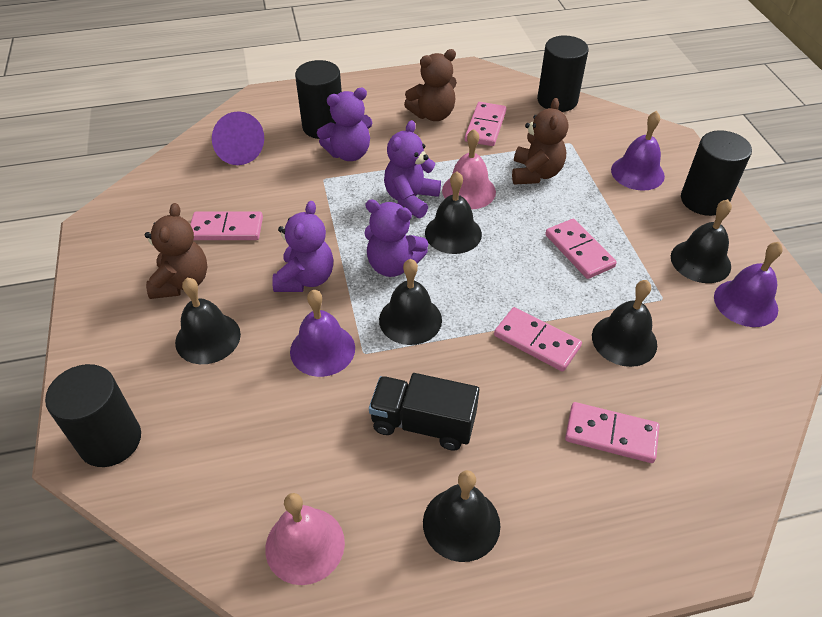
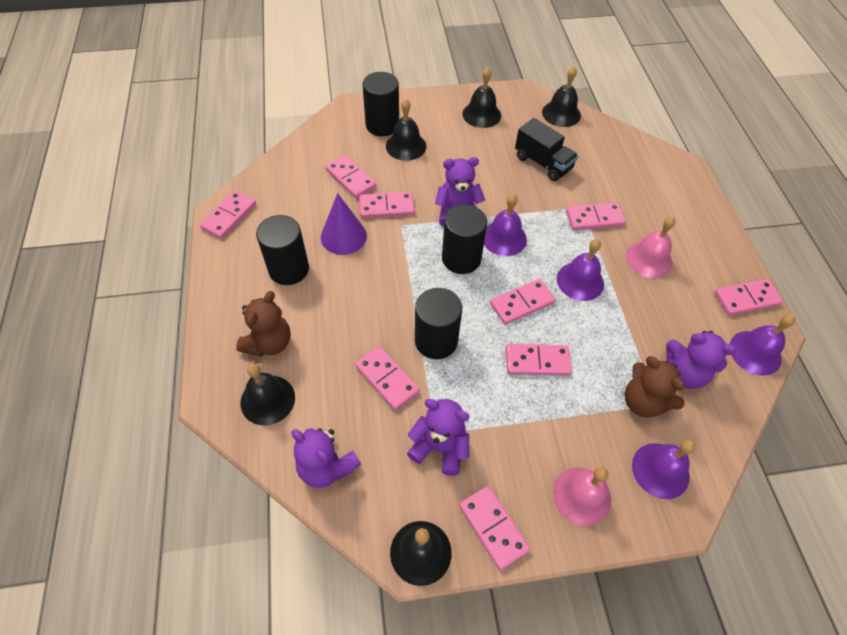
black bell: 6 -> 5
brown teddy bear: 3 -> 2
pink domino: 5 -> 9
purple bell: 3 -> 4

